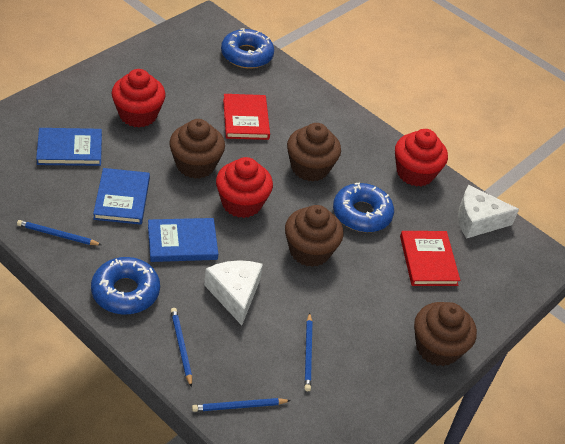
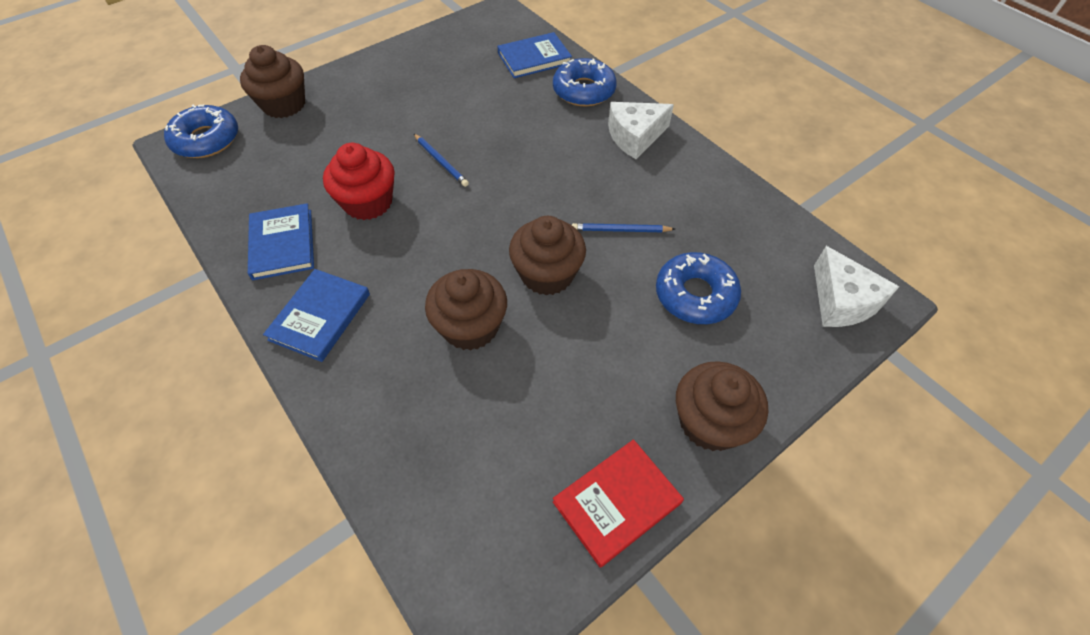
blue pencil: 4 -> 2
red book: 2 -> 1
red cupcake: 3 -> 1

